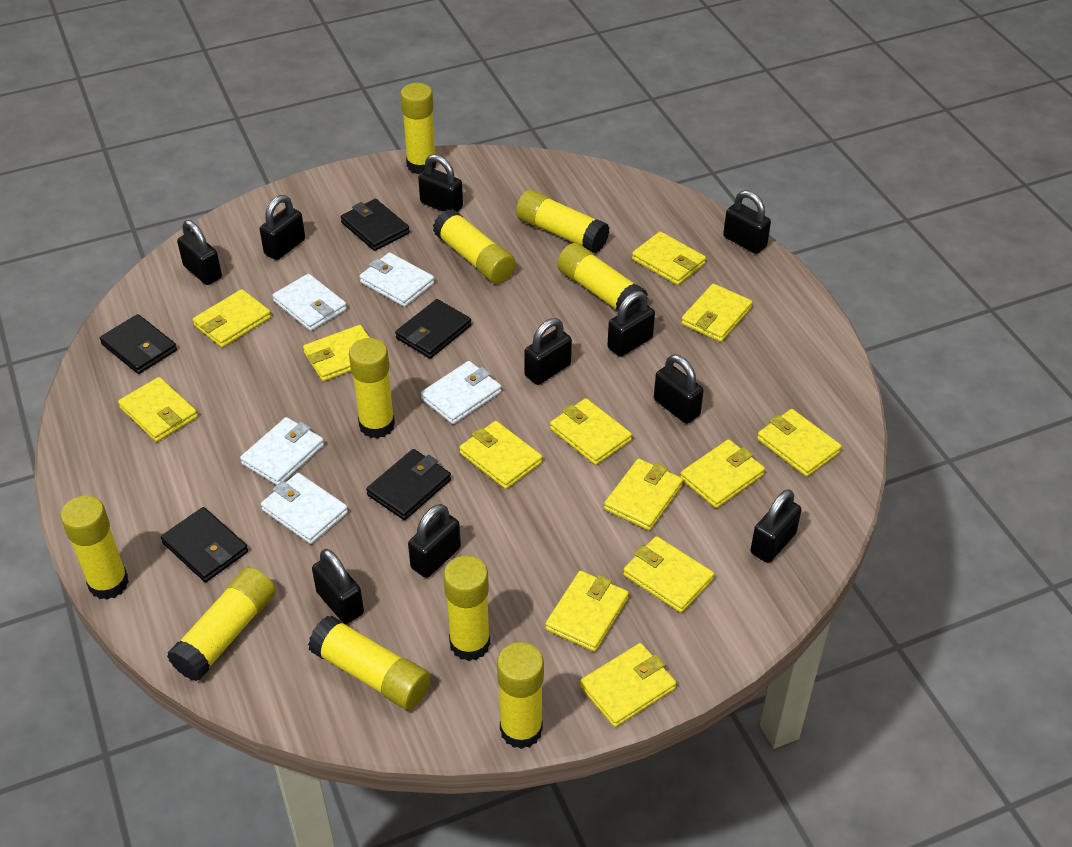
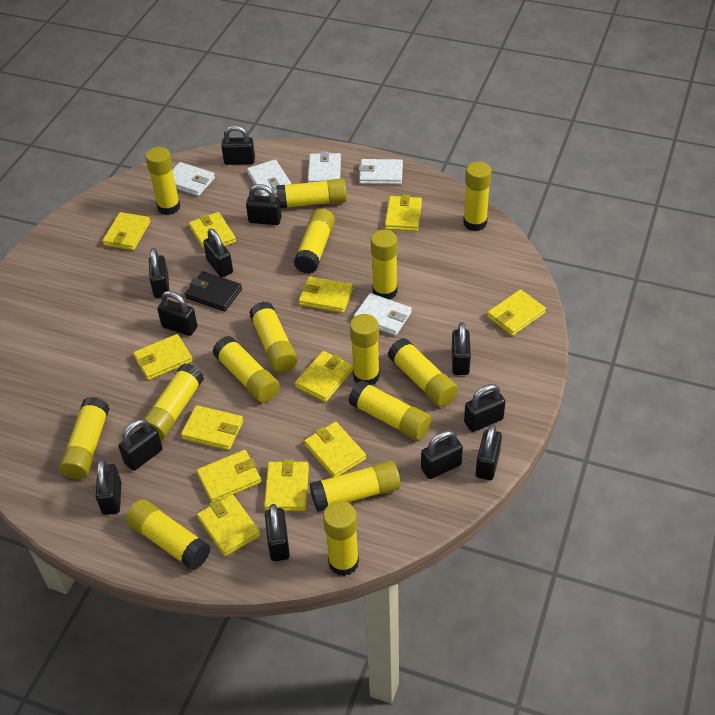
black padlock: 10 -> 12
black wallet: 5 -> 1
yellow glue stick: 10 -> 15
yellow wallet: 13 -> 12

